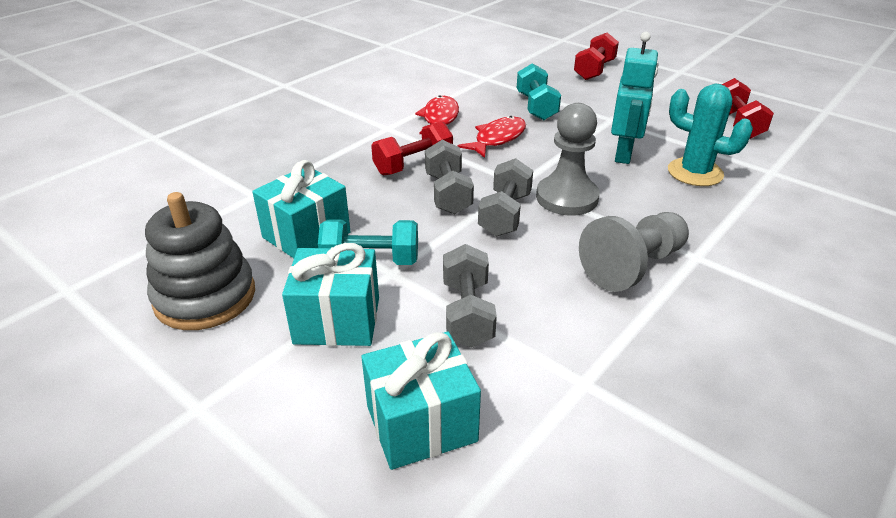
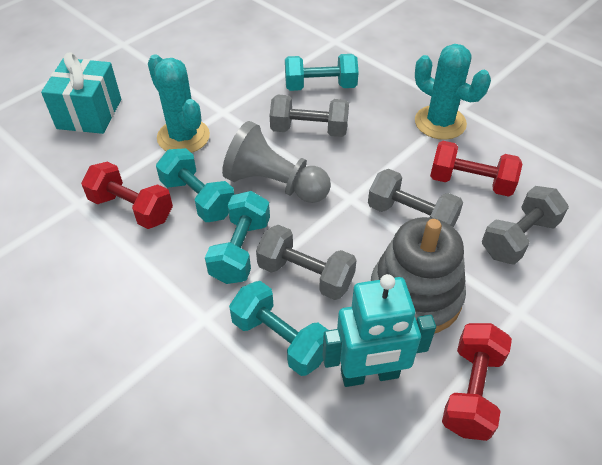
grey dumbbell: 3 -> 4
grey pawn: 2 -> 1
red fish: 2 -> 0
turquoise cactus: 1 -> 2
turquoise dumbbell: 2 -> 4
turquoise gift: 3 -> 1

